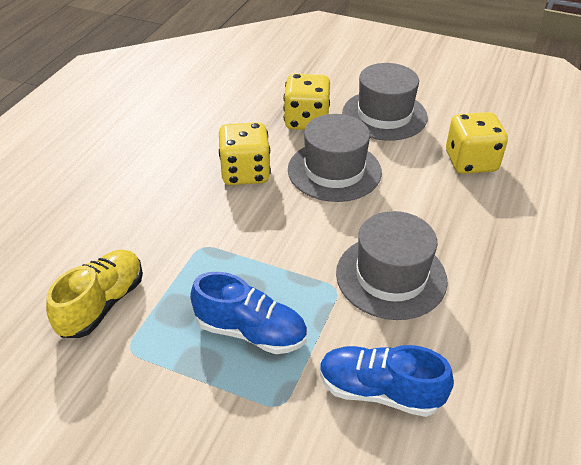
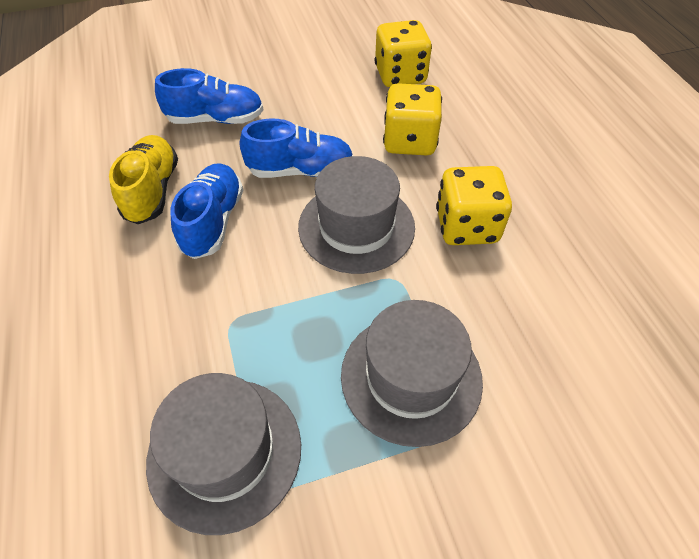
blue shoe: 2 -> 3

